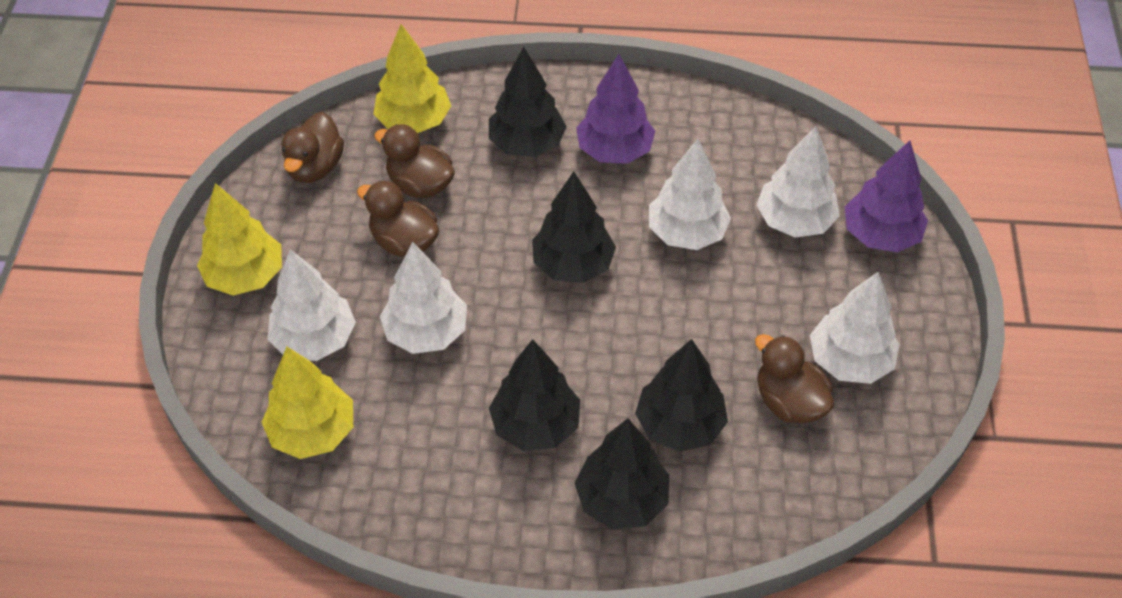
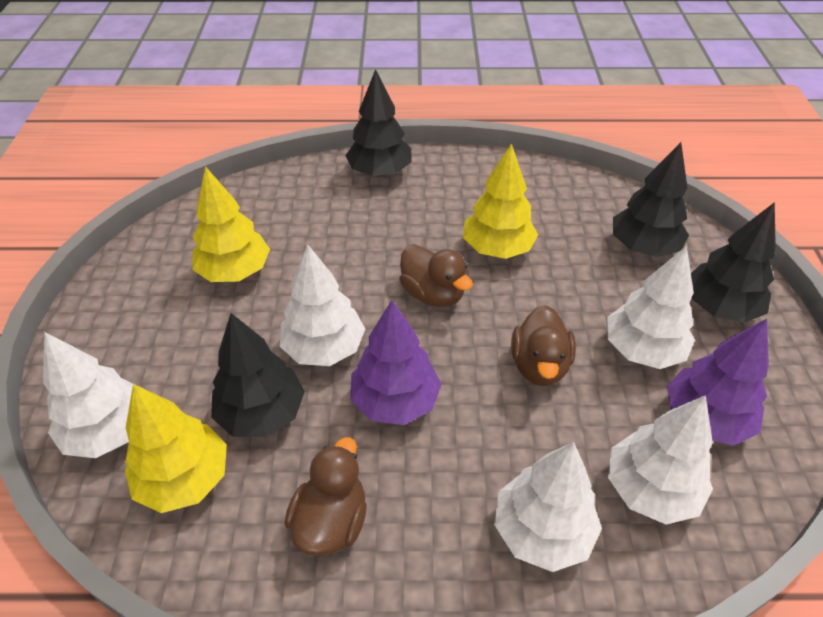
black tree: 5 -> 4
brown duck: 4 -> 3

